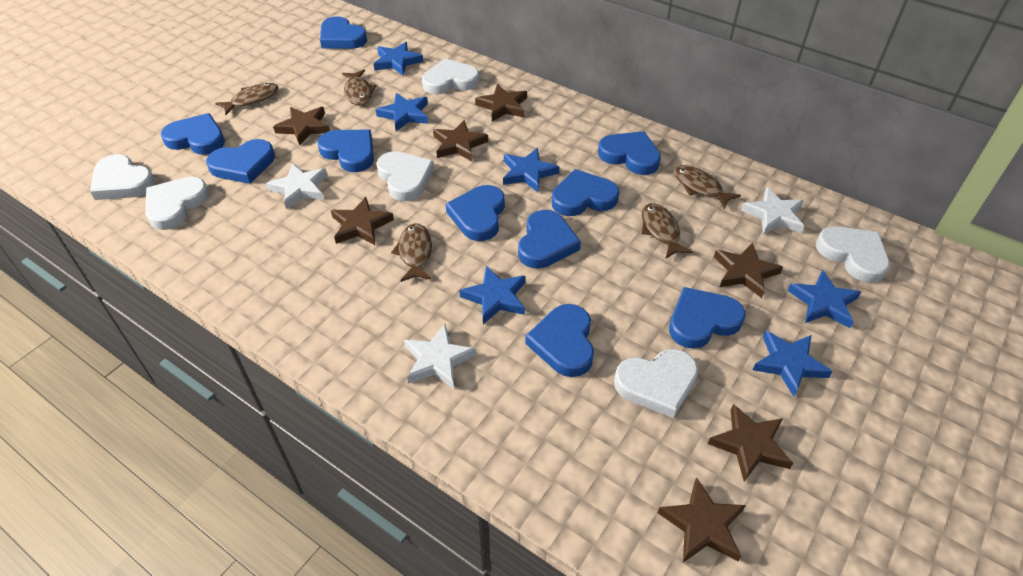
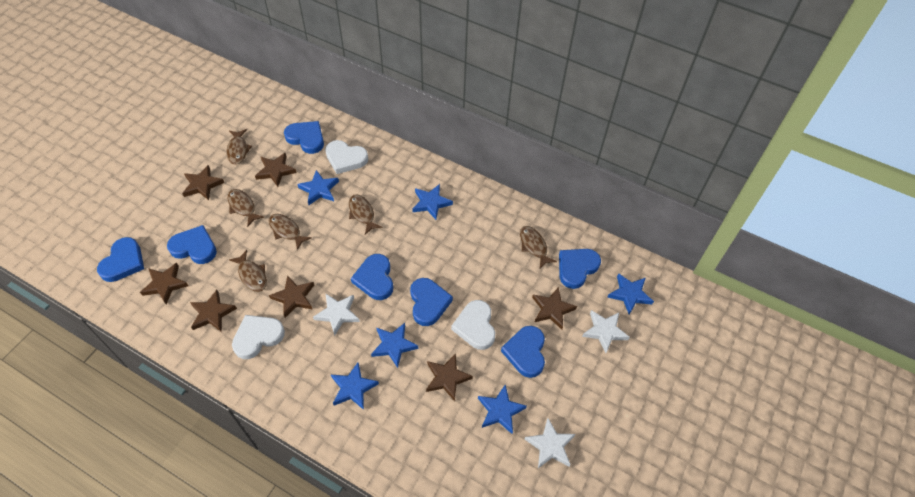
blue heart: 10 -> 7
brown fish: 5 -> 6
white heart: 6 -> 3

